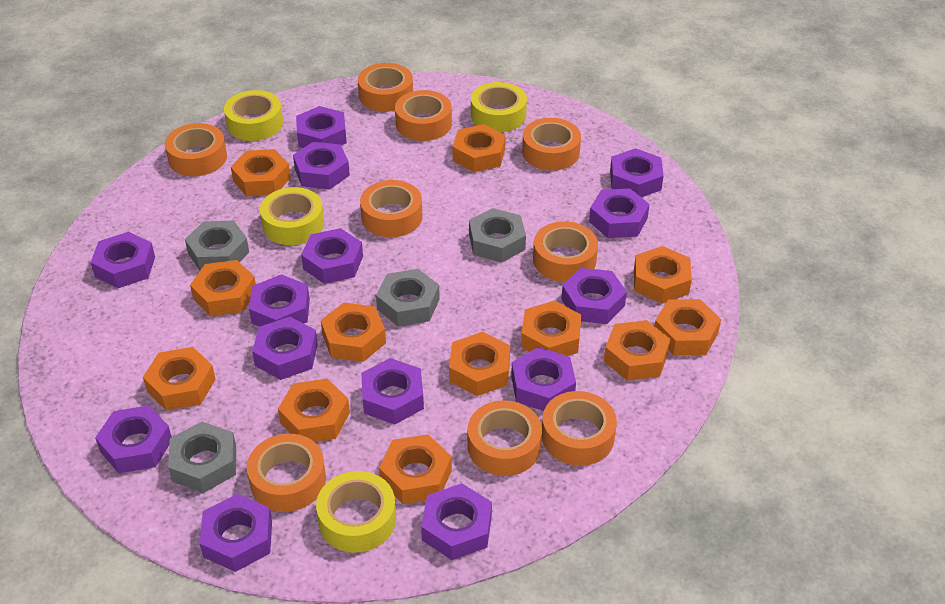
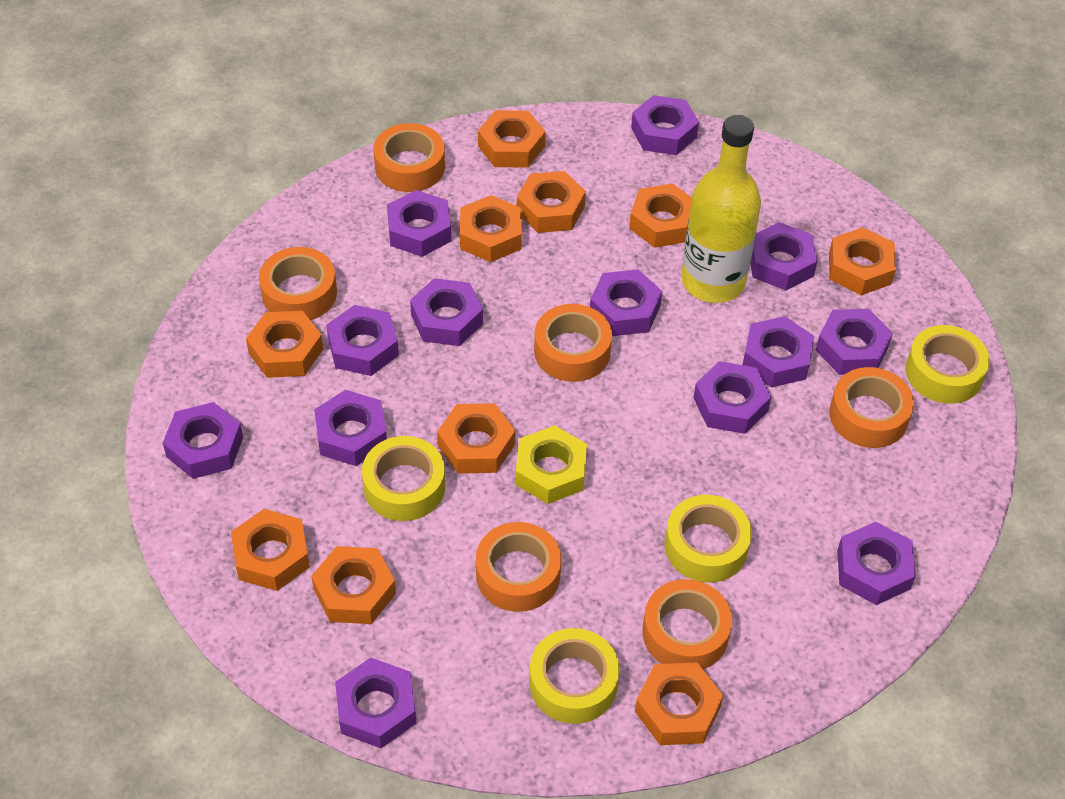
grey nut: 4 -> 0
orange nut: 12 -> 10
orange tape: 9 -> 6
purple nut: 14 -> 13
yellow bottle: 0 -> 1
yellow nut: 0 -> 1

